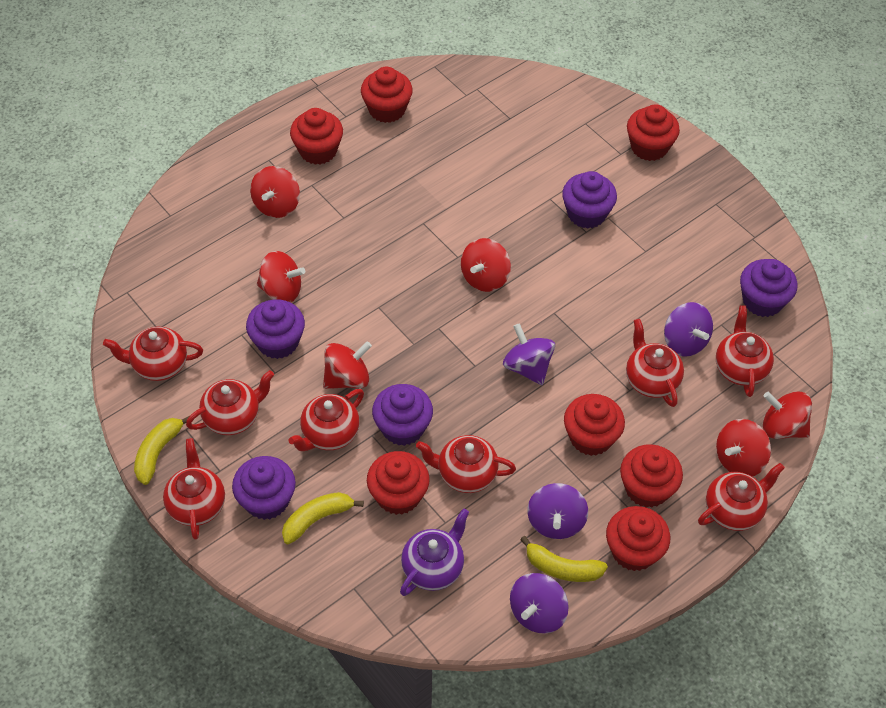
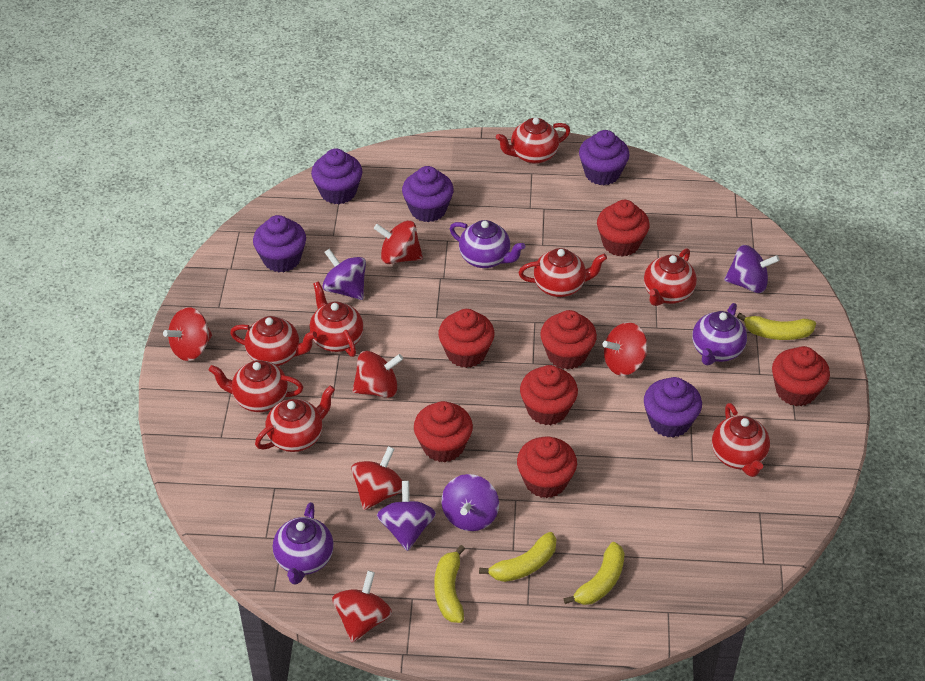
purple teapot: 1 -> 3
yellow banana: 3 -> 4

